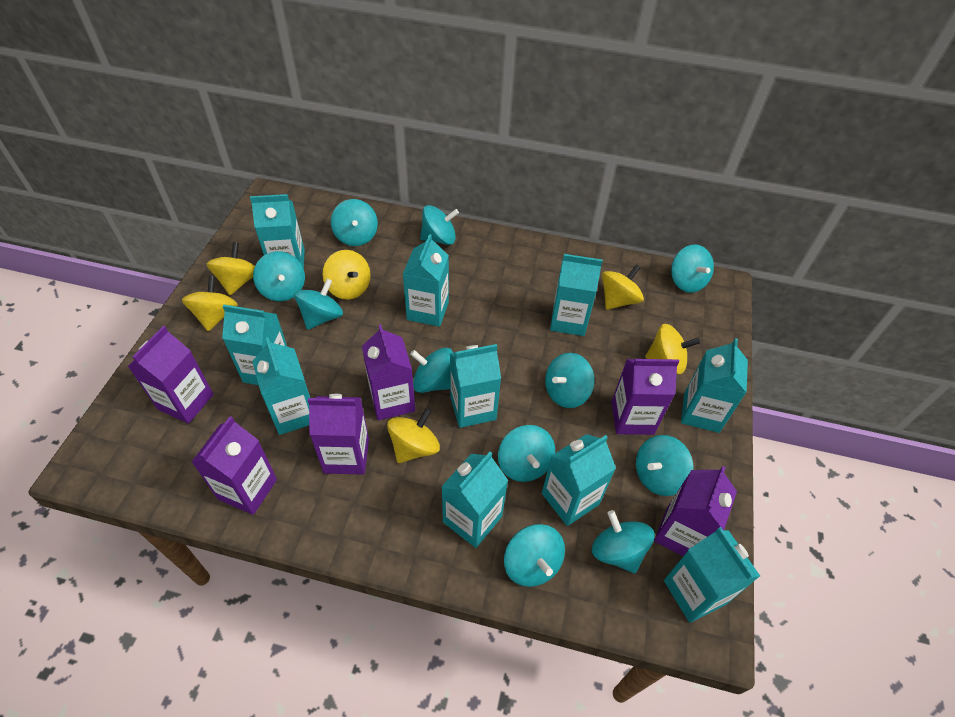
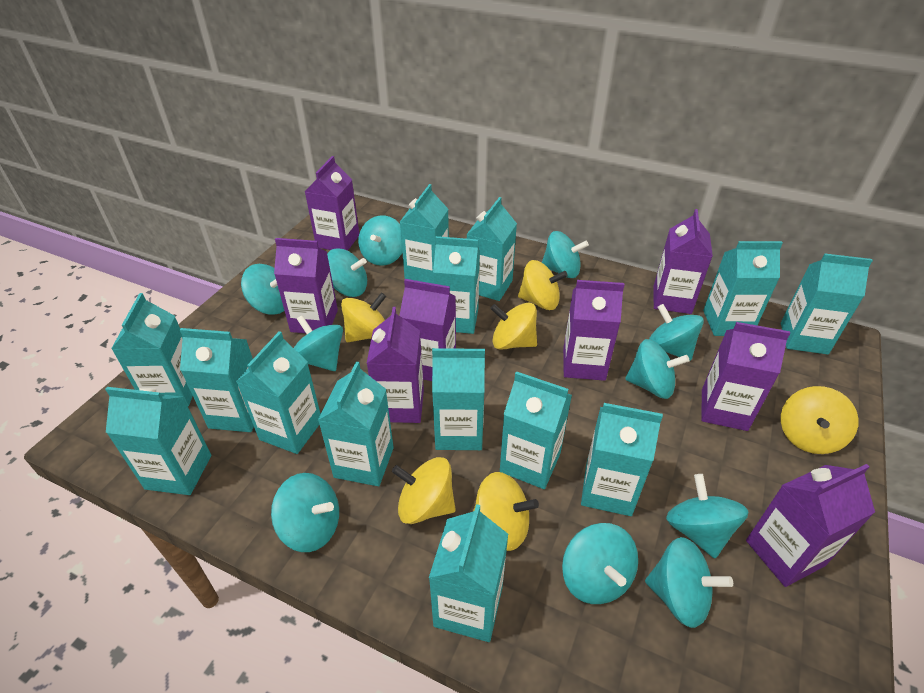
purple carton: 6 -> 8
turquoise carton: 10 -> 14

